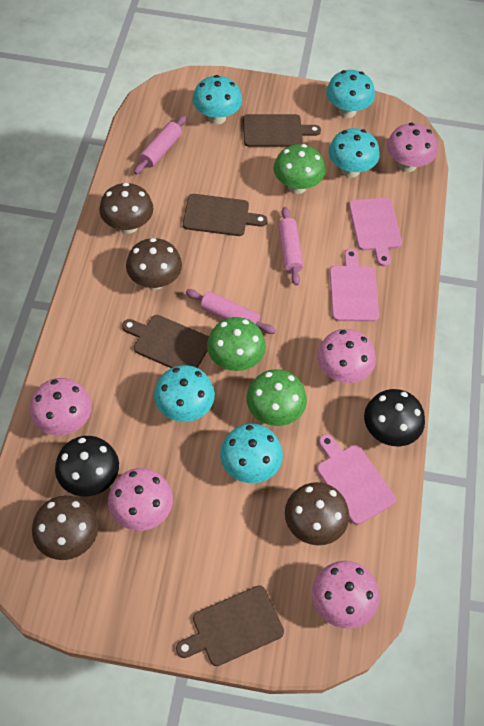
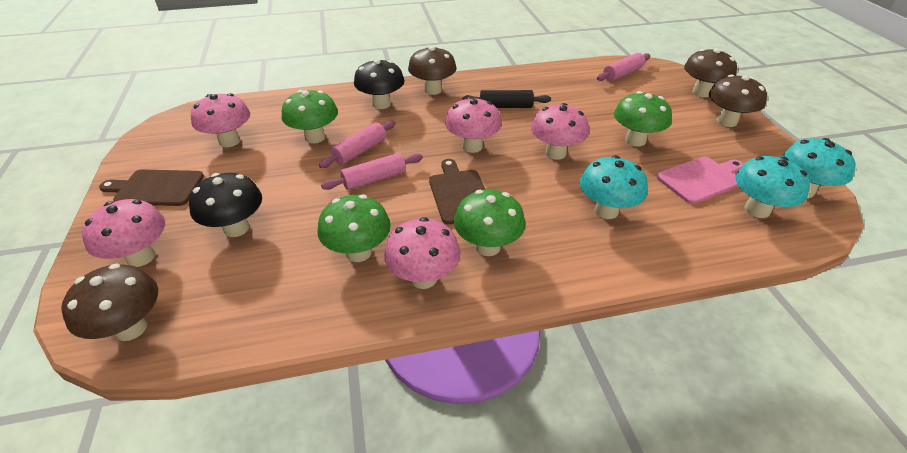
black rolling pin: 0 -> 1
brown cutting board: 4 -> 2
green mushroom: 3 -> 4
pink cutting board: 3 -> 1
turquoise mushroom: 5 -> 3

